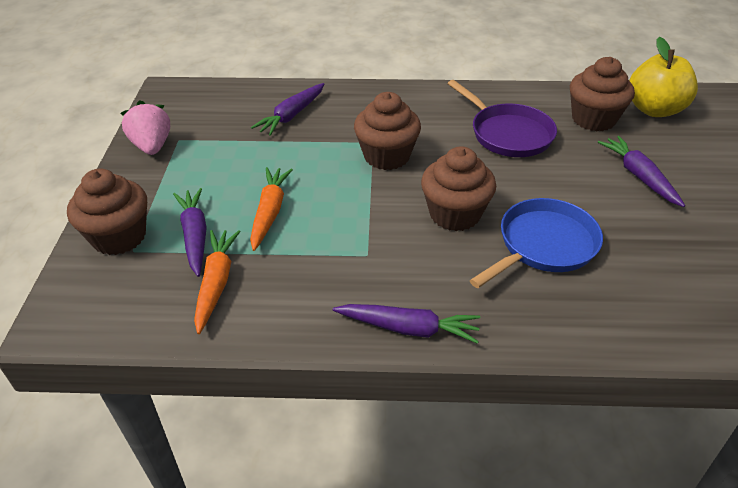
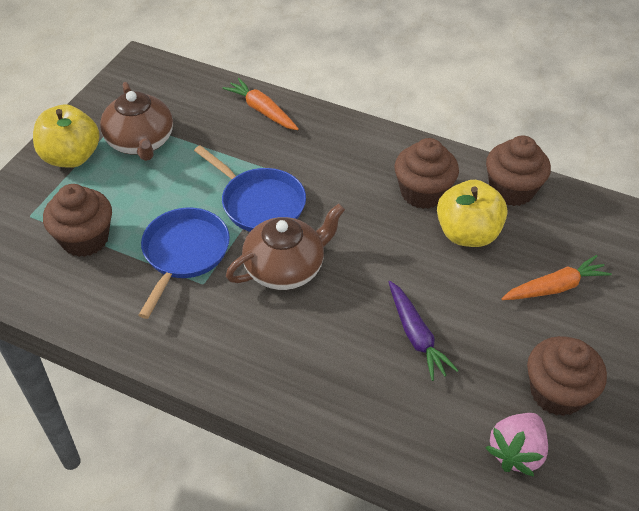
blue pan: 1 -> 2
brown teapot: 0 -> 2
purple carrot: 4 -> 1
purple pan: 1 -> 0
yellow apple: 1 -> 2

